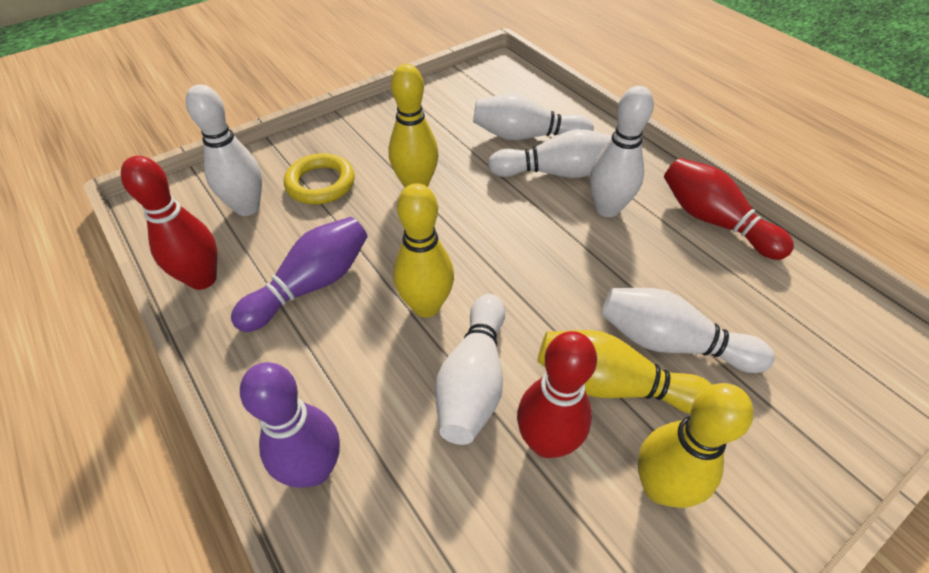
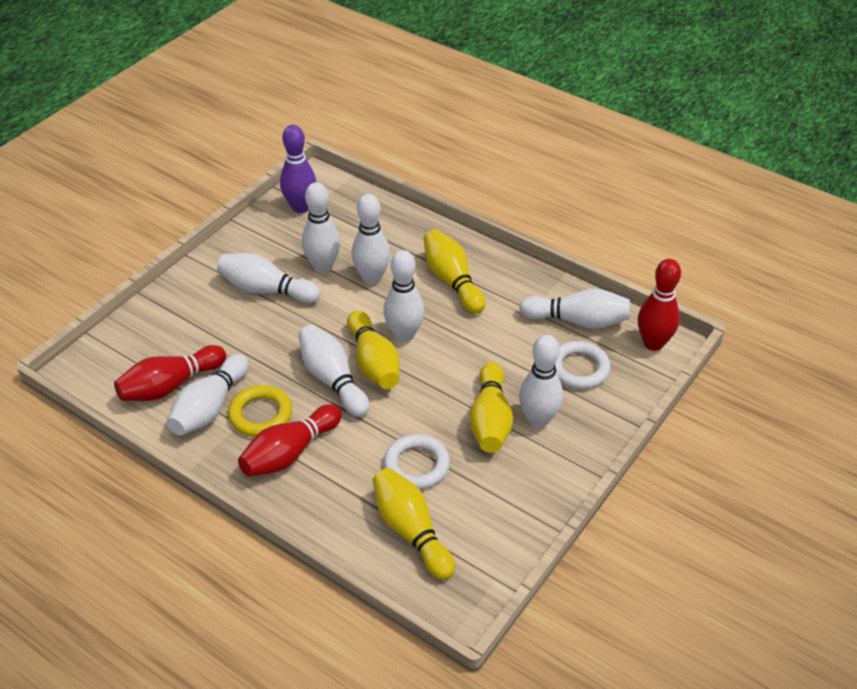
purple bowling pin: 2 -> 1
white bowling pin: 6 -> 8
white ring: 0 -> 2

